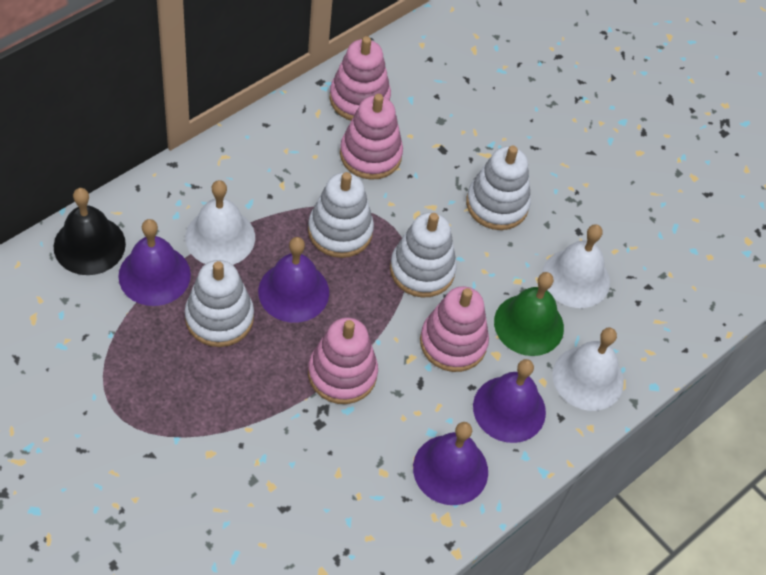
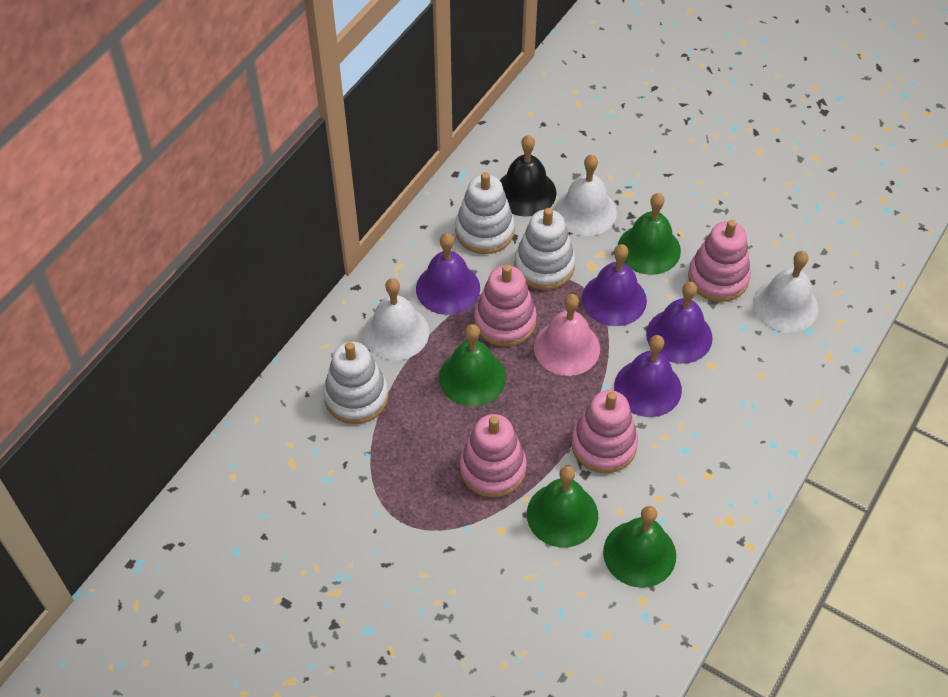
green bell: 1 -> 4
pink bell: 0 -> 1
white stacking toy: 4 -> 3

